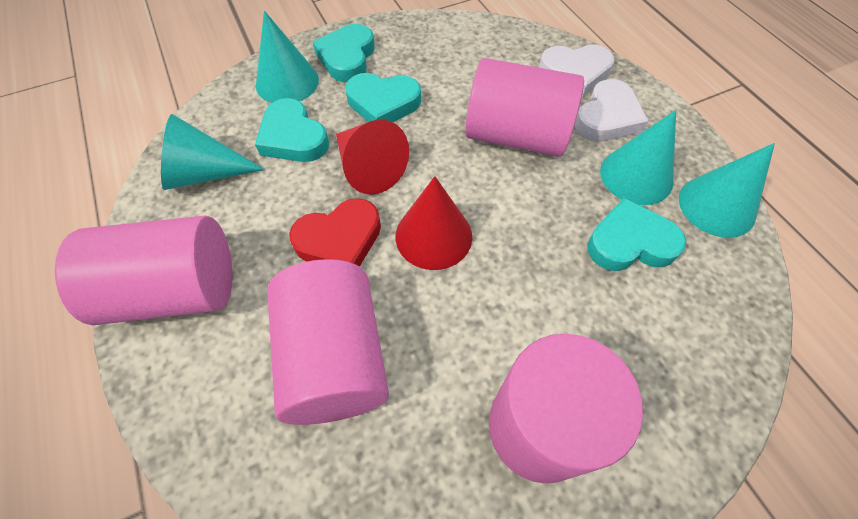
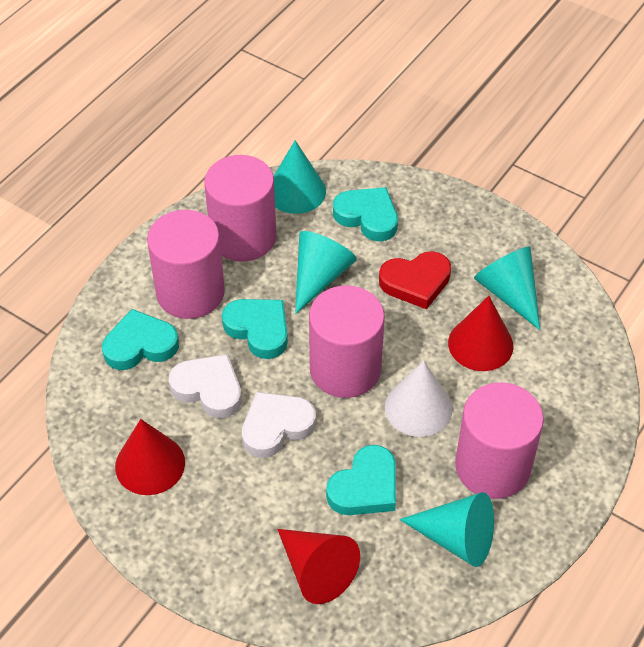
red cone: 2 -> 3
white cone: 0 -> 1

